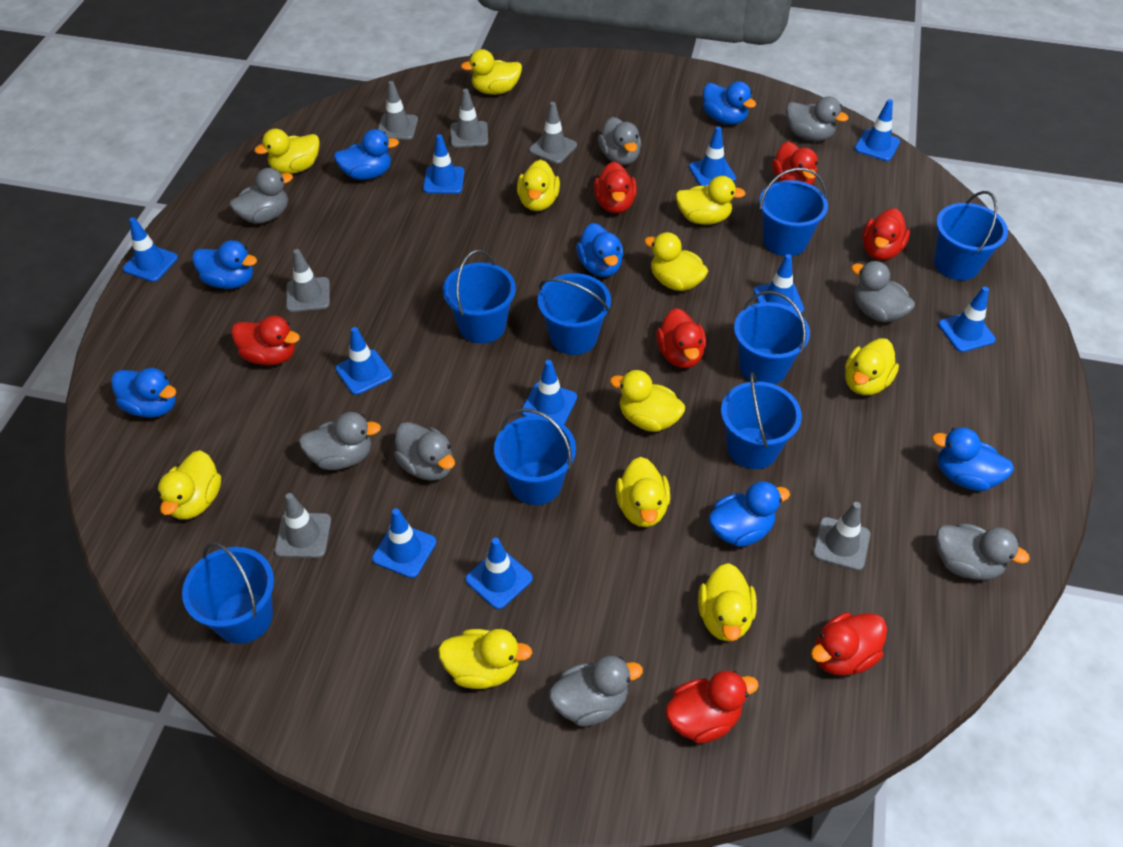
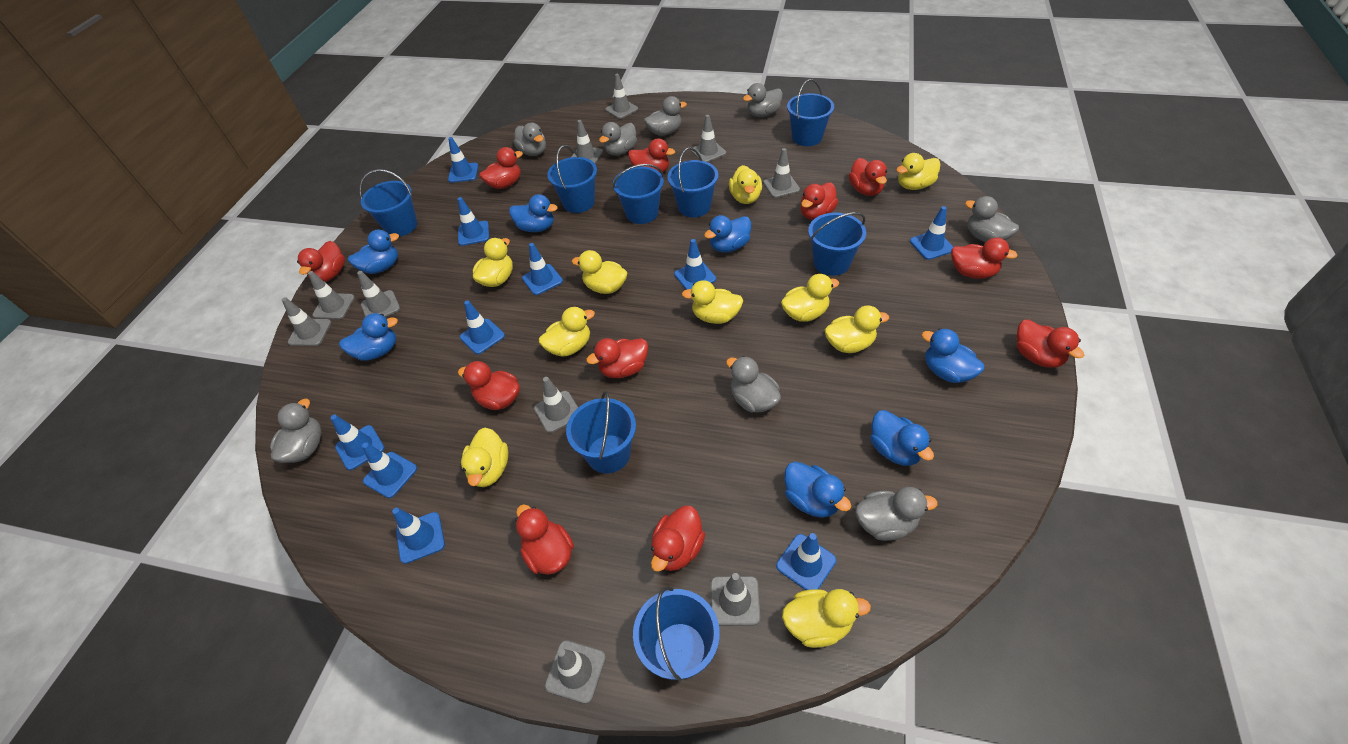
grey traffic cone: 6 -> 10
red duck: 7 -> 11
yellow duck: 11 -> 10

